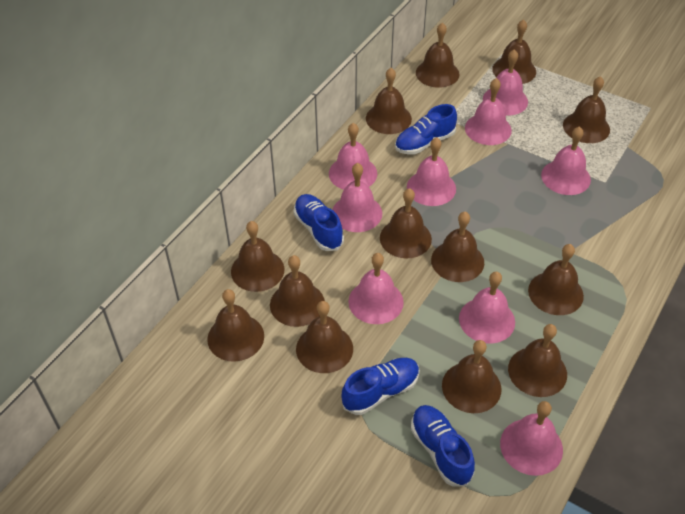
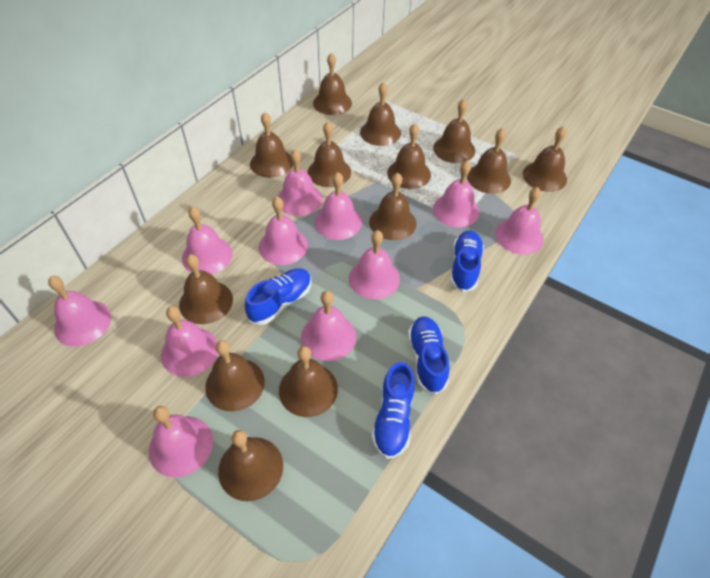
pink bell: 9 -> 11

